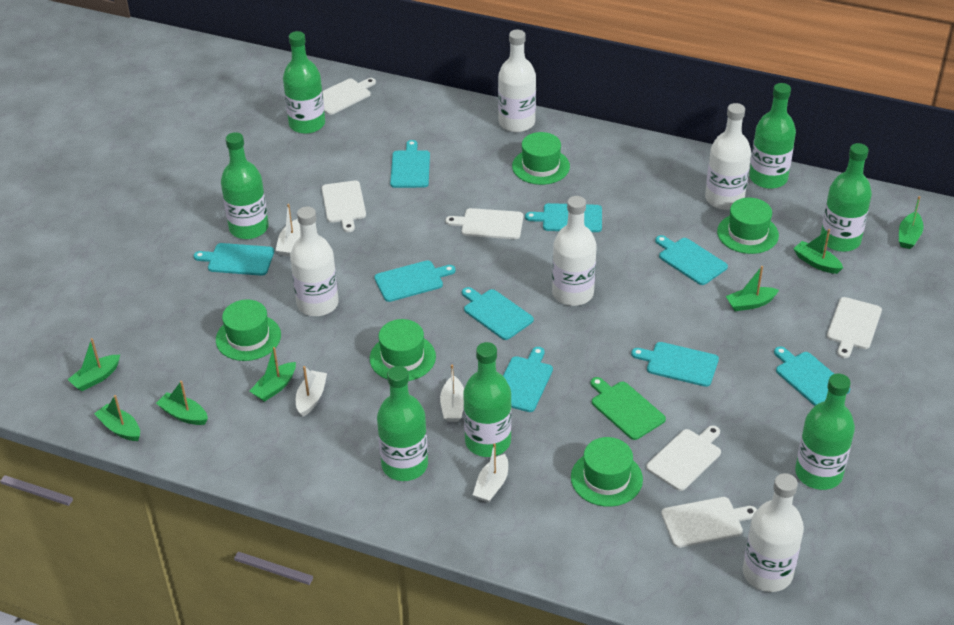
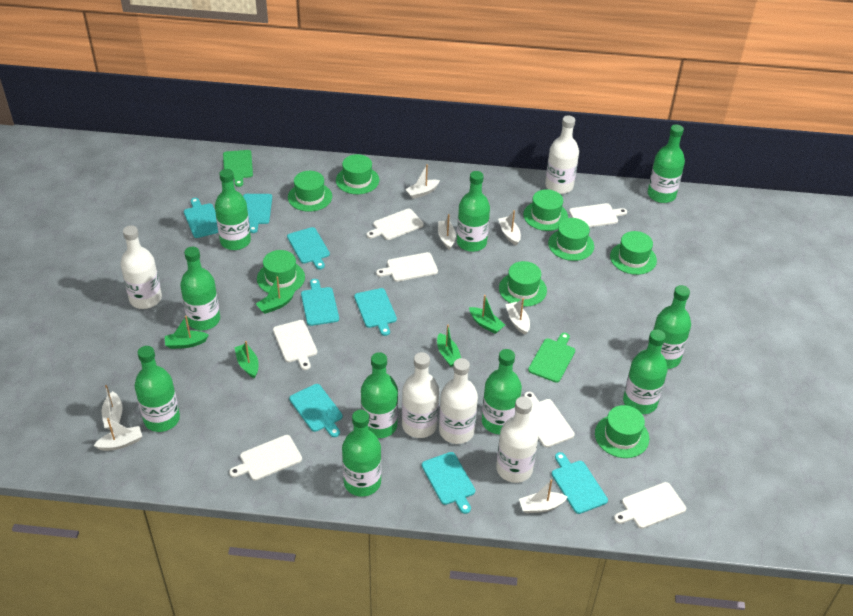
green boat: 7 -> 5
green bottle: 7 -> 10
green cutting board: 1 -> 2
green hat: 5 -> 8
turquoise cutting board: 9 -> 8
white boat: 4 -> 7
white cutting board: 6 -> 7

